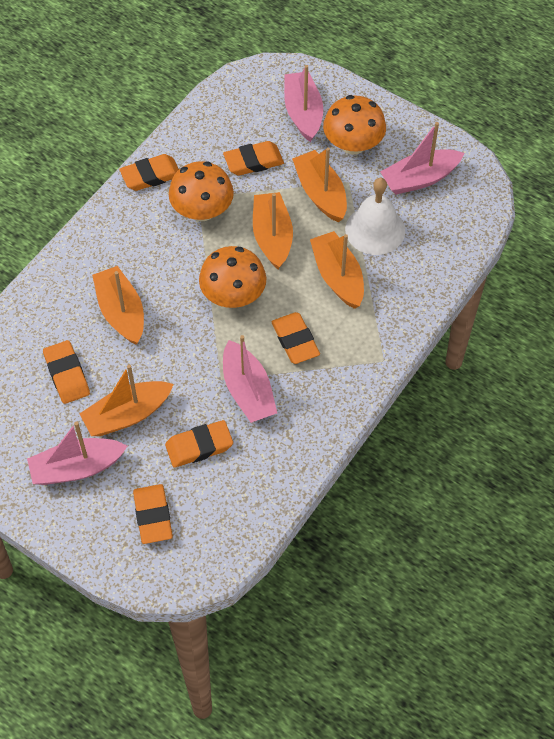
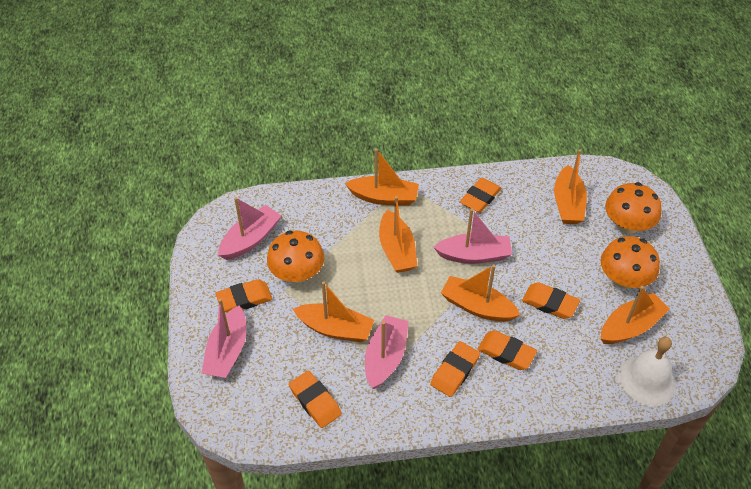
orange boat: 5 -> 6

